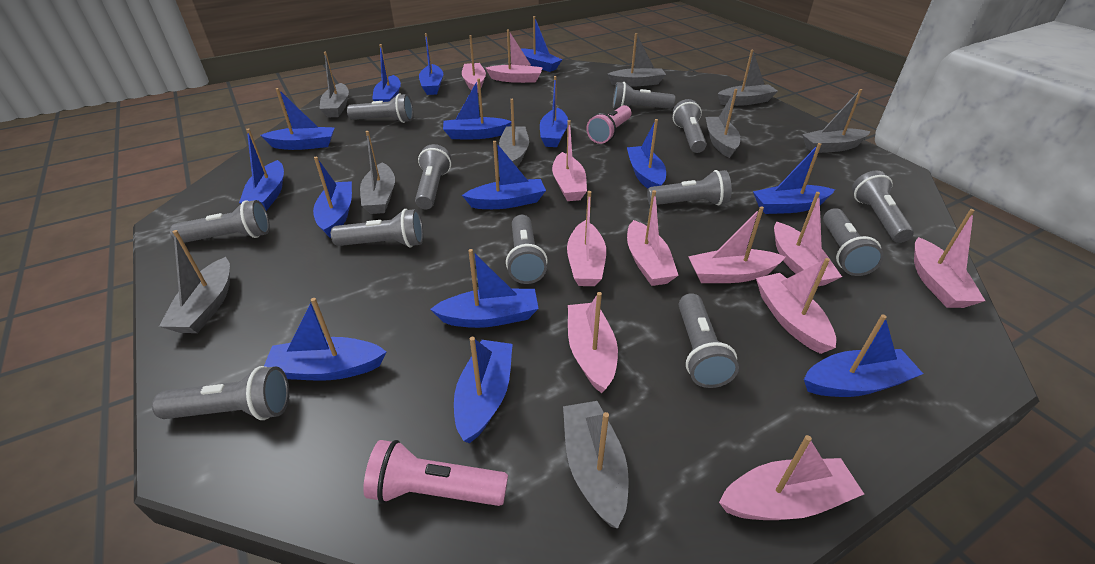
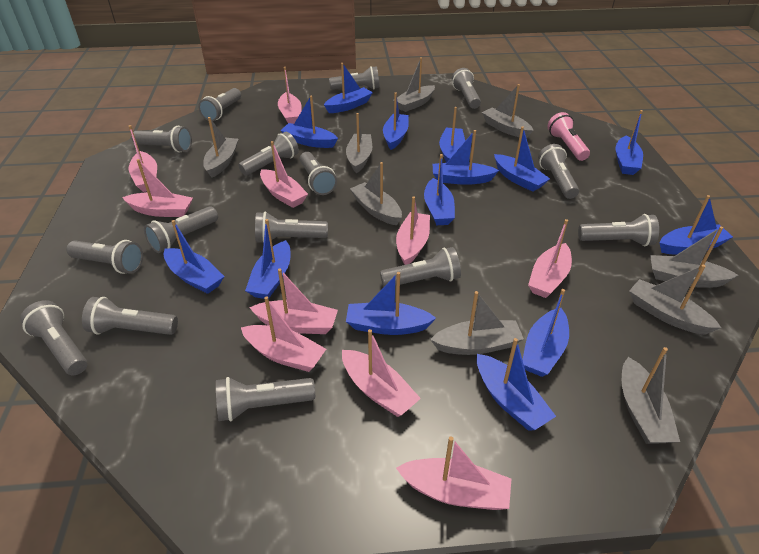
blue boat: 15 -> 14
grey flashlight: 12 -> 15
pink boat: 11 -> 10
pink flashlight: 2 -> 1

